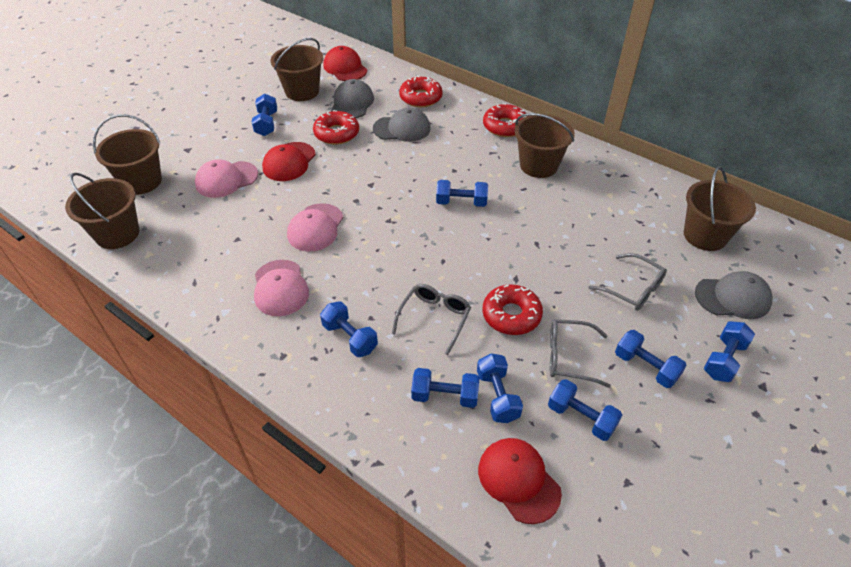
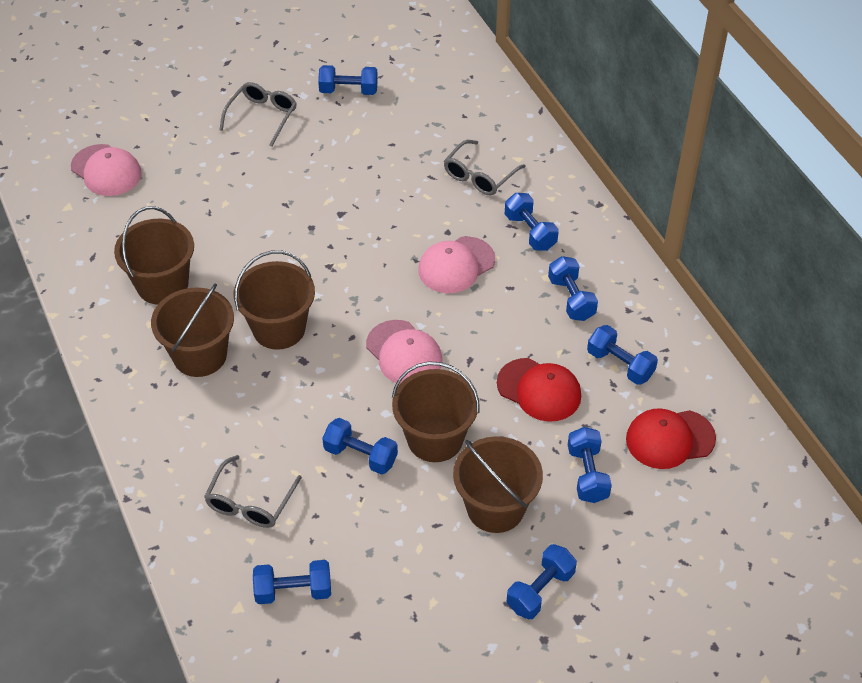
grey cap: 3 -> 0
red cap: 3 -> 2
red donut: 4 -> 0

